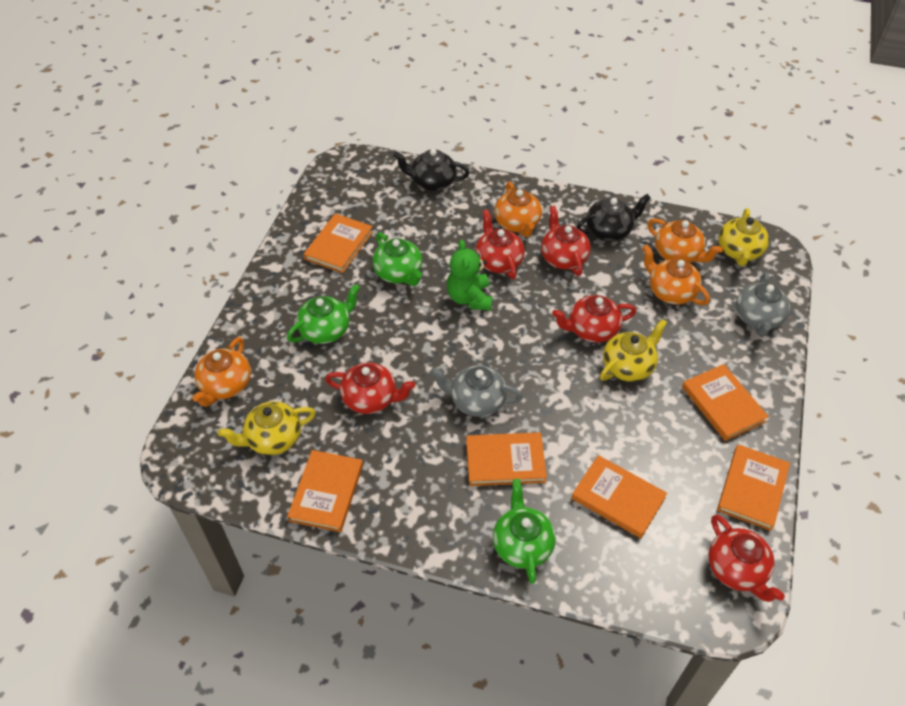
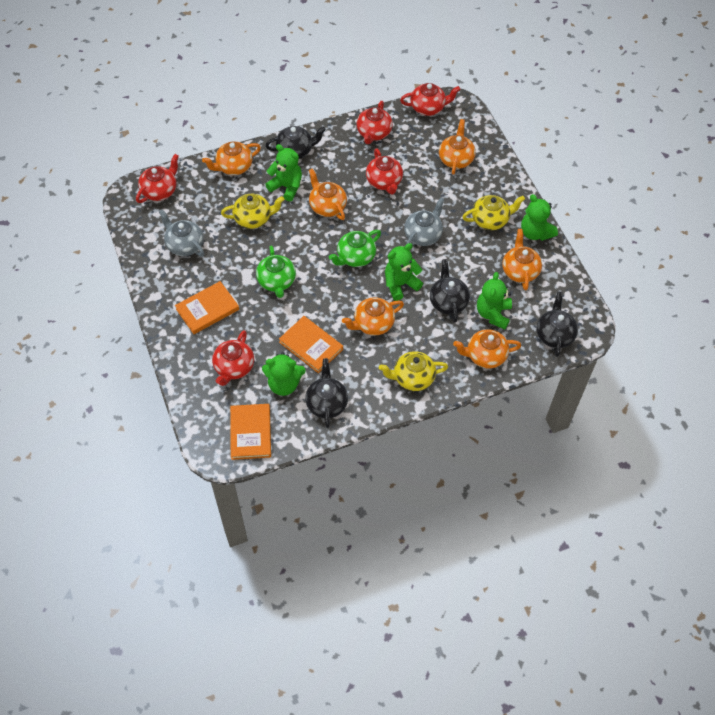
black teapot: 2 -> 4
green teapot: 3 -> 2
green teddy bear: 1 -> 5
orange book: 6 -> 3
orange teapot: 4 -> 6

